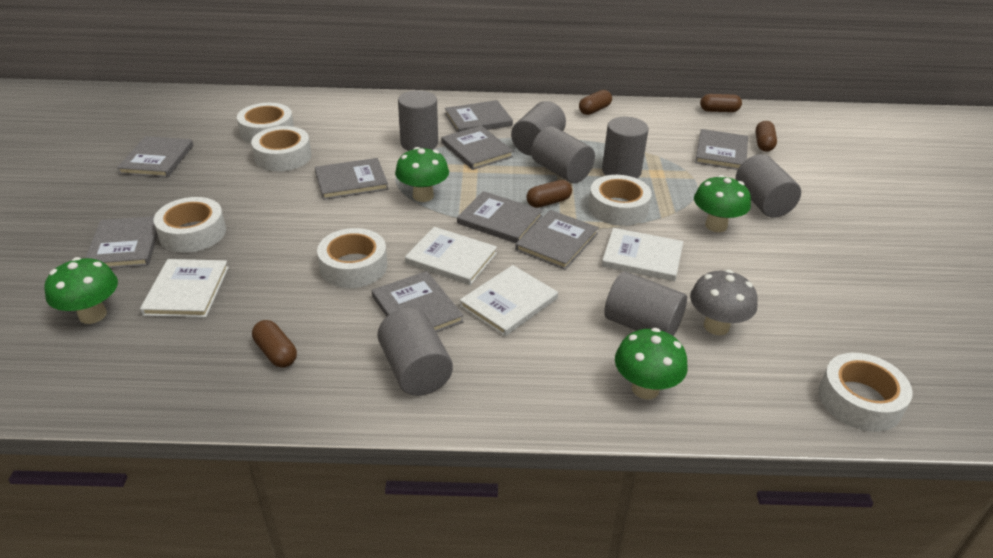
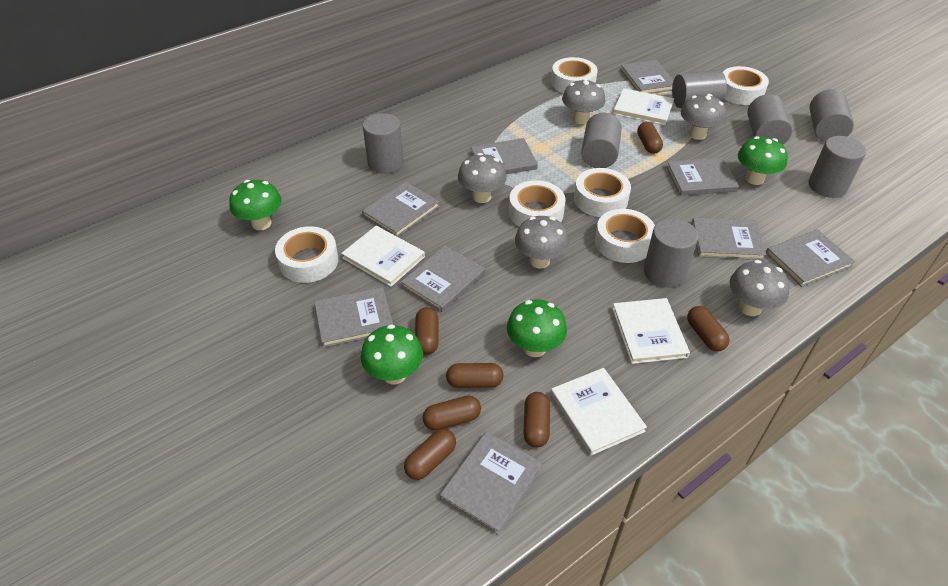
brown capsule: 5 -> 7
grey mushroom: 1 -> 5

